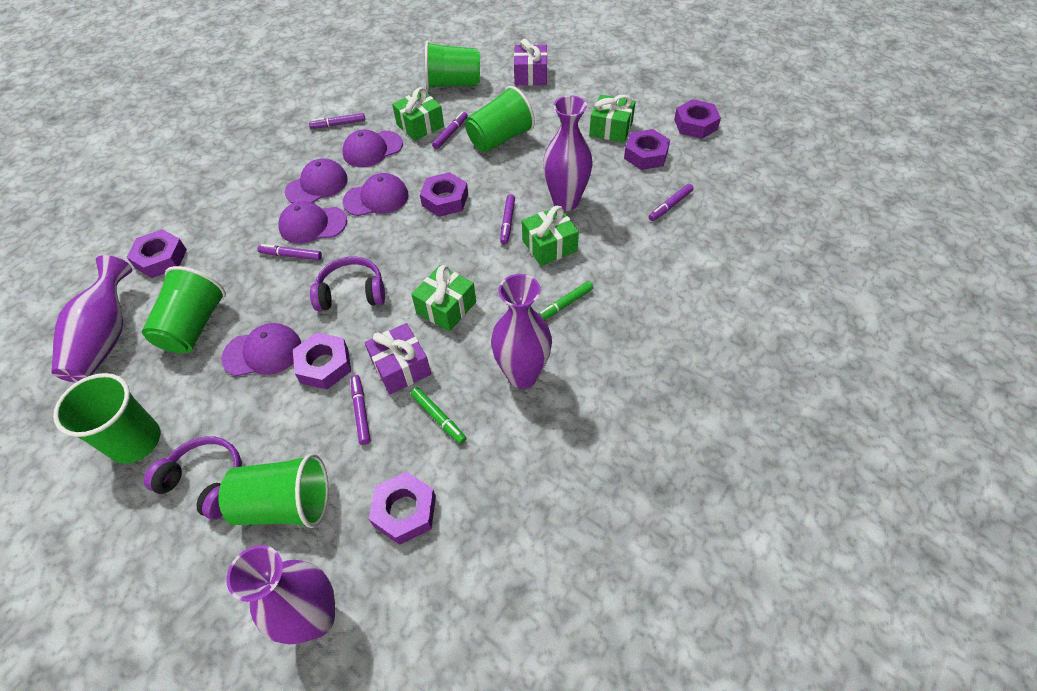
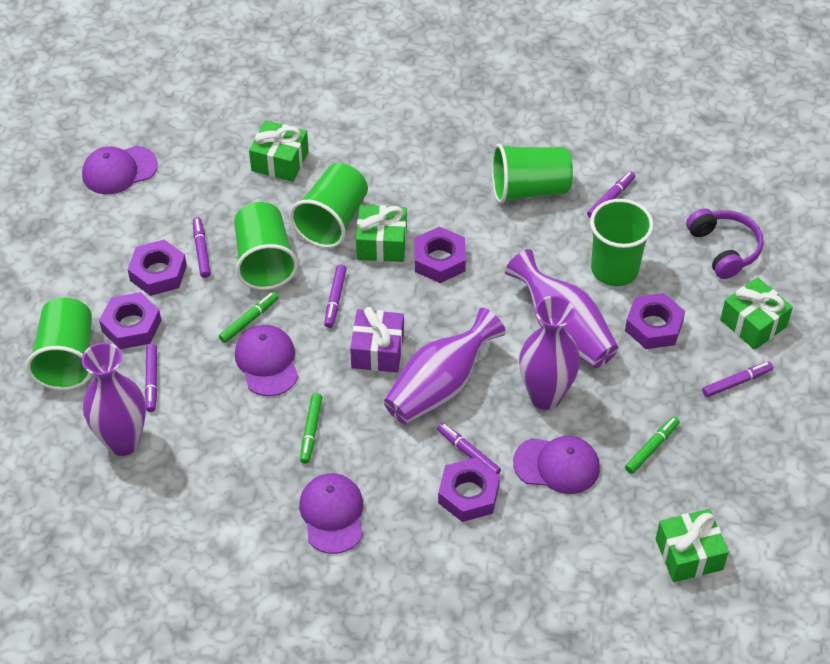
green marker: 2 -> 3
purple cap: 5 -> 4
purple gift: 2 -> 1
purple headphones: 2 -> 1
purple nut: 6 -> 5

